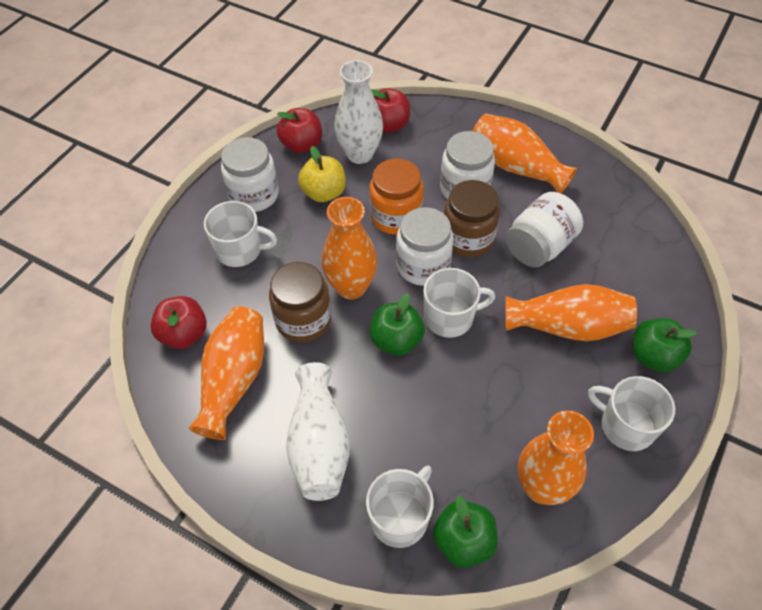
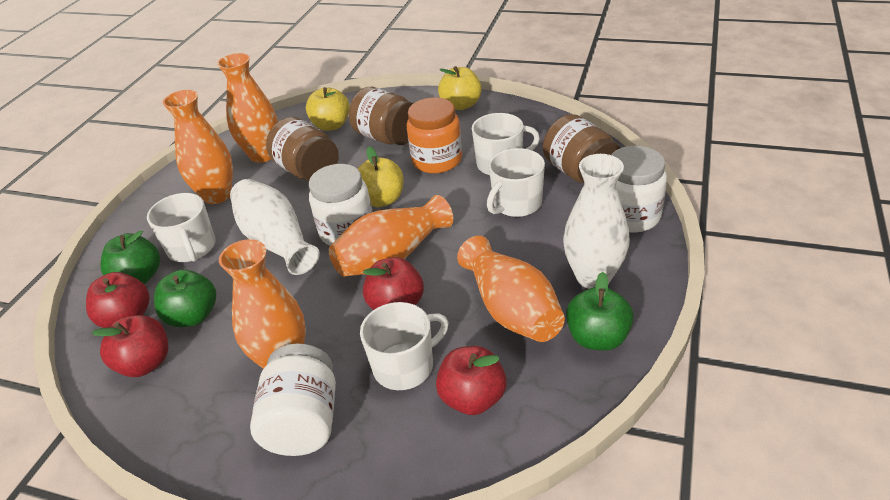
brown jar: 2 -> 3
red apple: 3 -> 4
white jar: 4 -> 3
yellow apple: 1 -> 3

